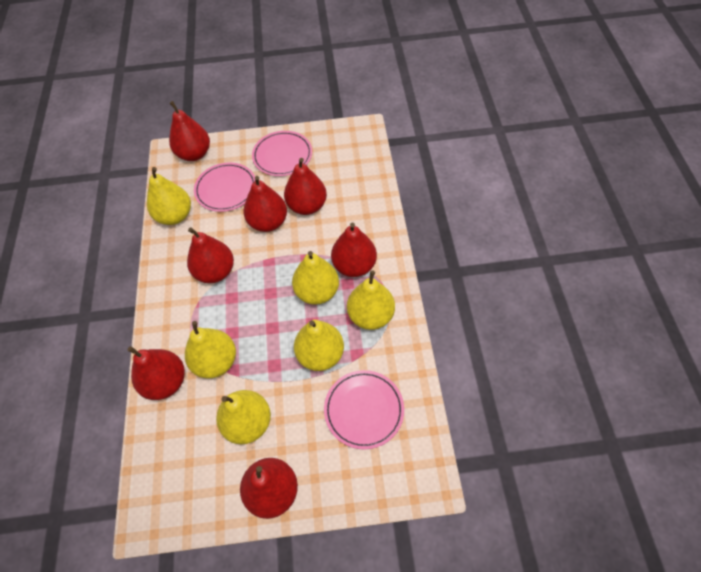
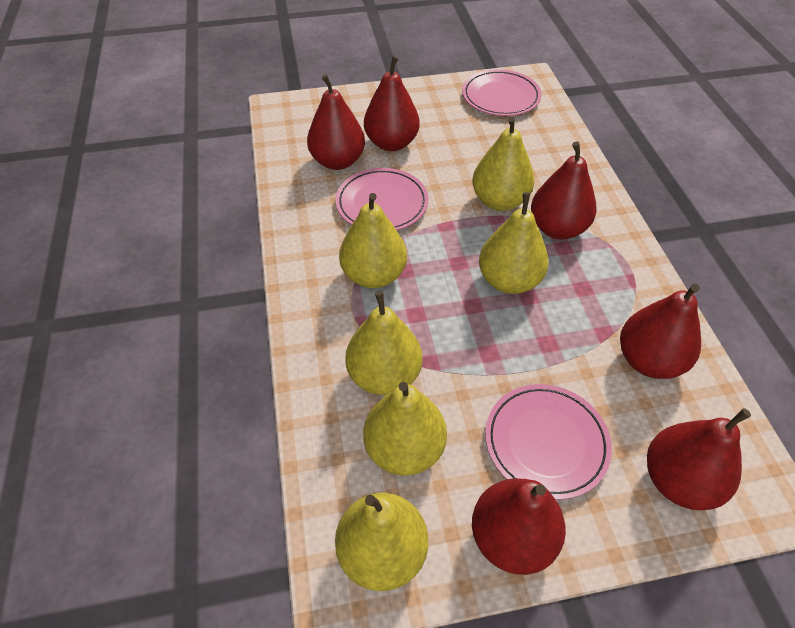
red pear: 7 -> 6

